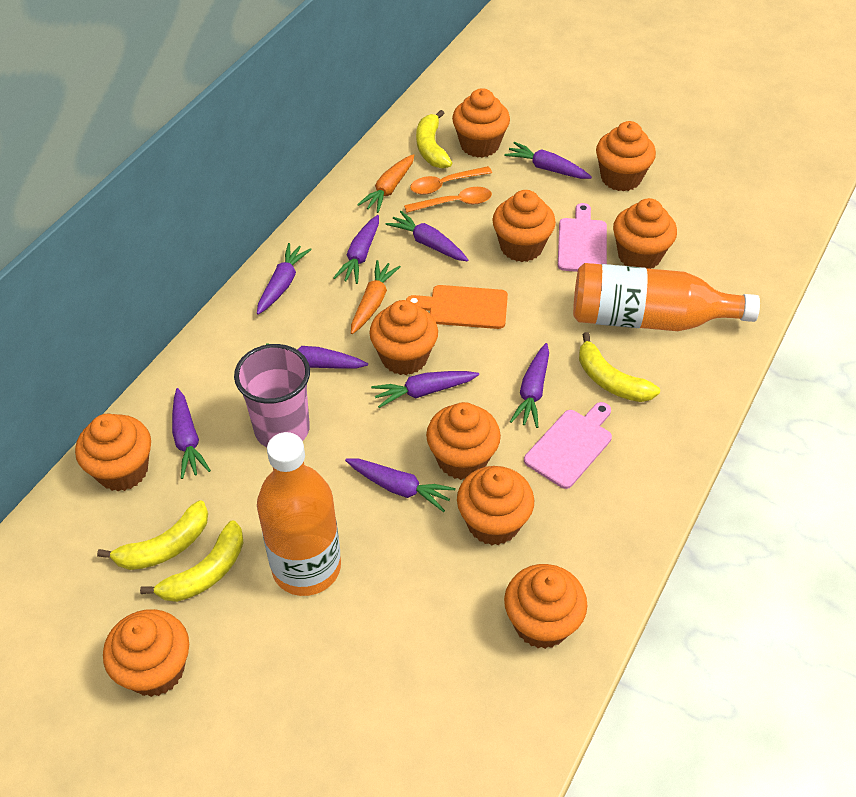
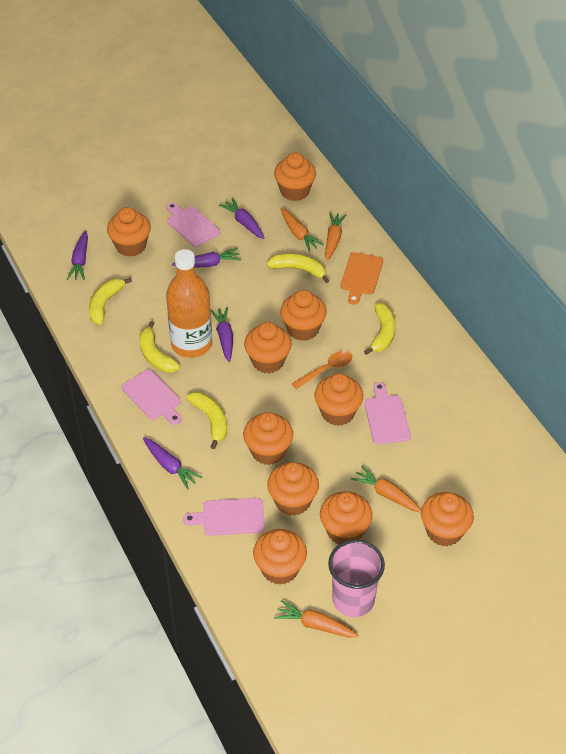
orange bottle: 2 -> 1
orange carrot: 2 -> 4
orange spoon: 2 -> 1
pink cutting board: 2 -> 4
purple carrot: 9 -> 5
yellow banana: 4 -> 5

